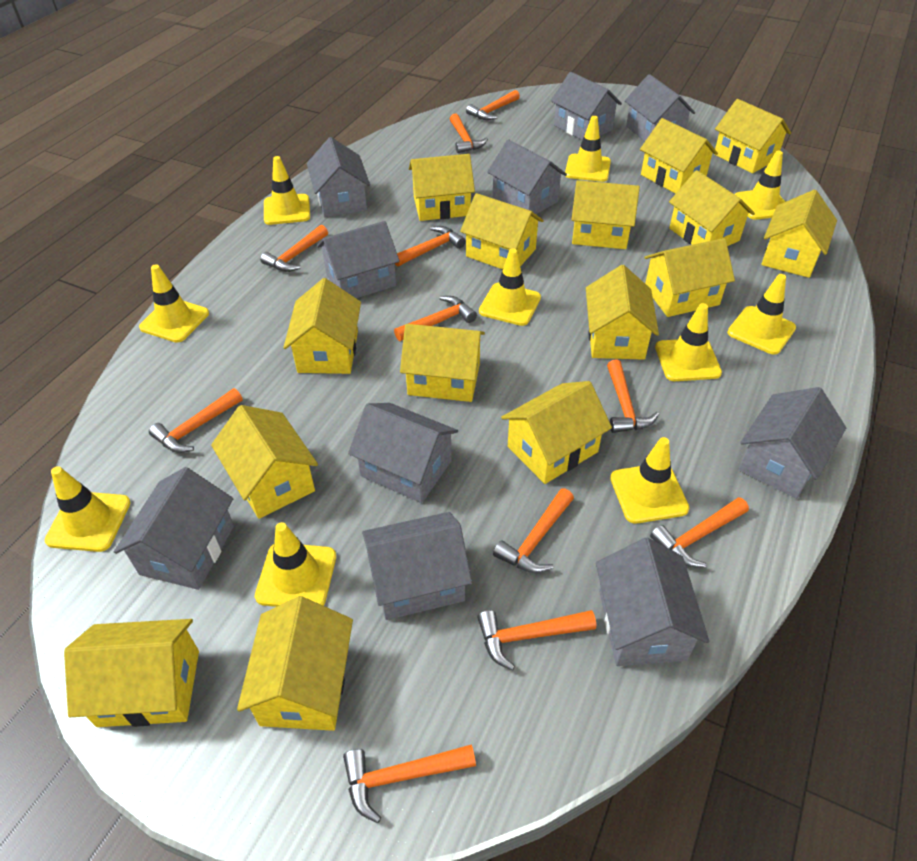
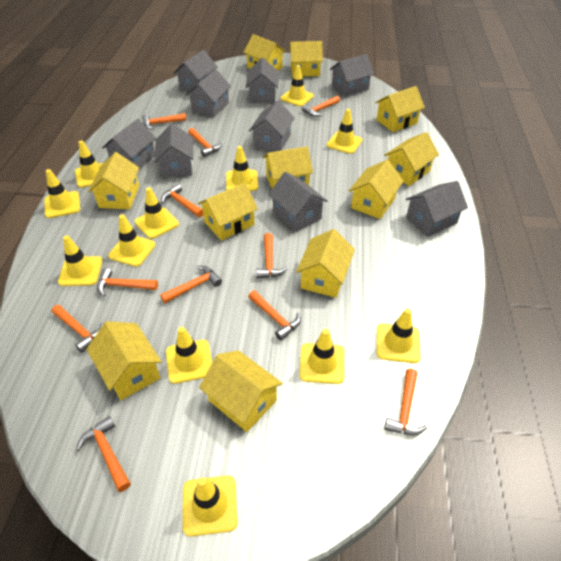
grey house: 10 -> 9
yellow house: 15 -> 11
yellow traffic cone: 10 -> 12

